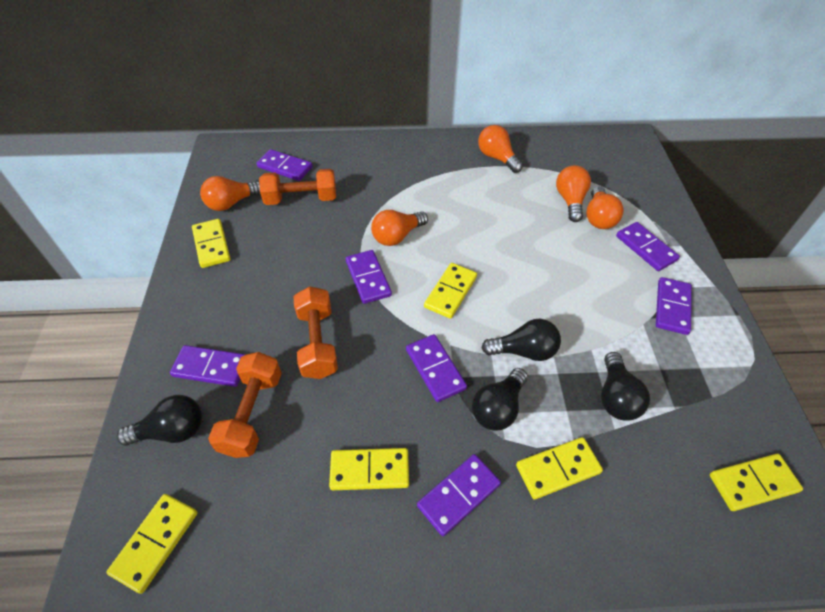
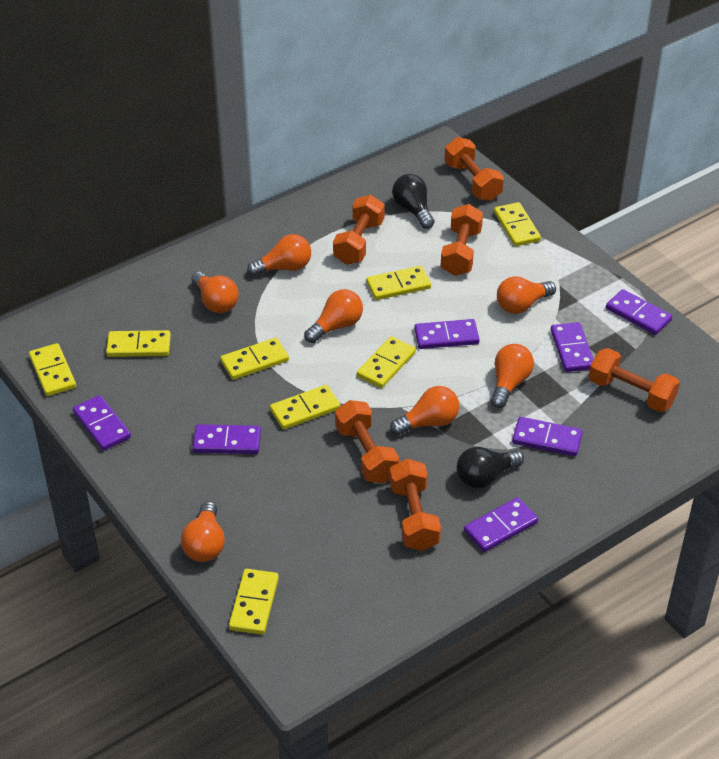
black light bulb: 4 -> 2
orange dumbbell: 3 -> 6
orange light bulb: 5 -> 7
yellow domino: 6 -> 8

